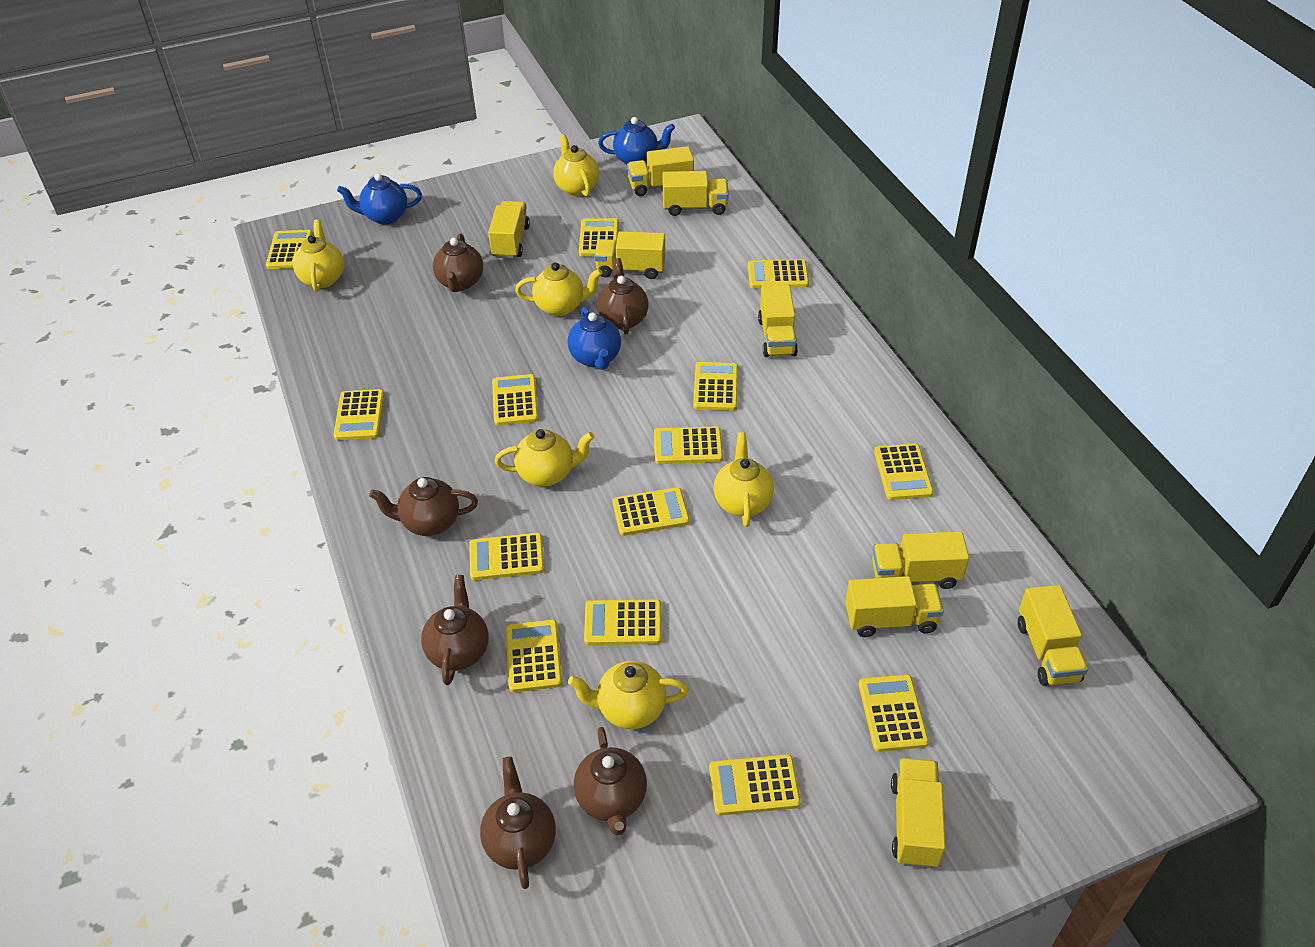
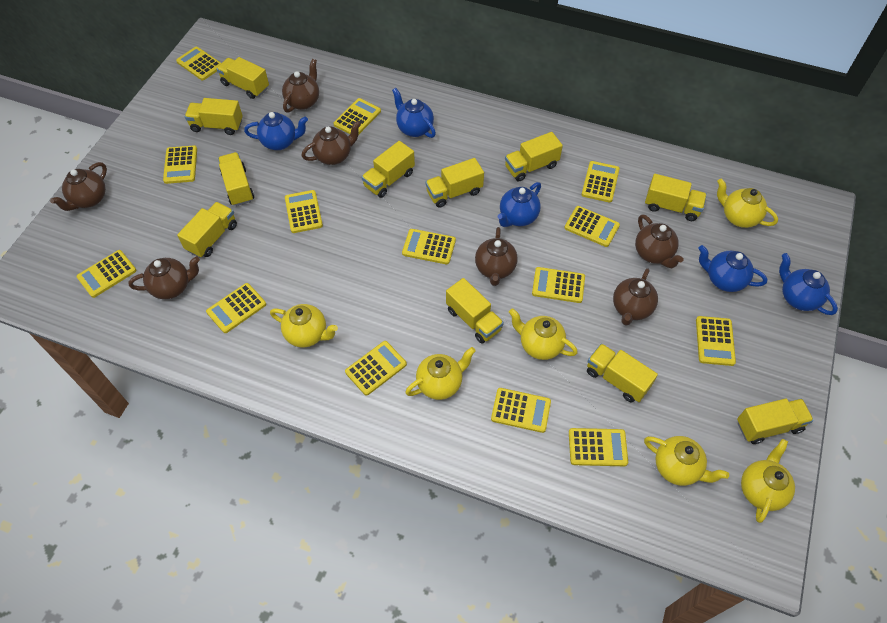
blue teapot: 3 -> 5
brown teapot: 6 -> 7
yellow truck: 9 -> 11

